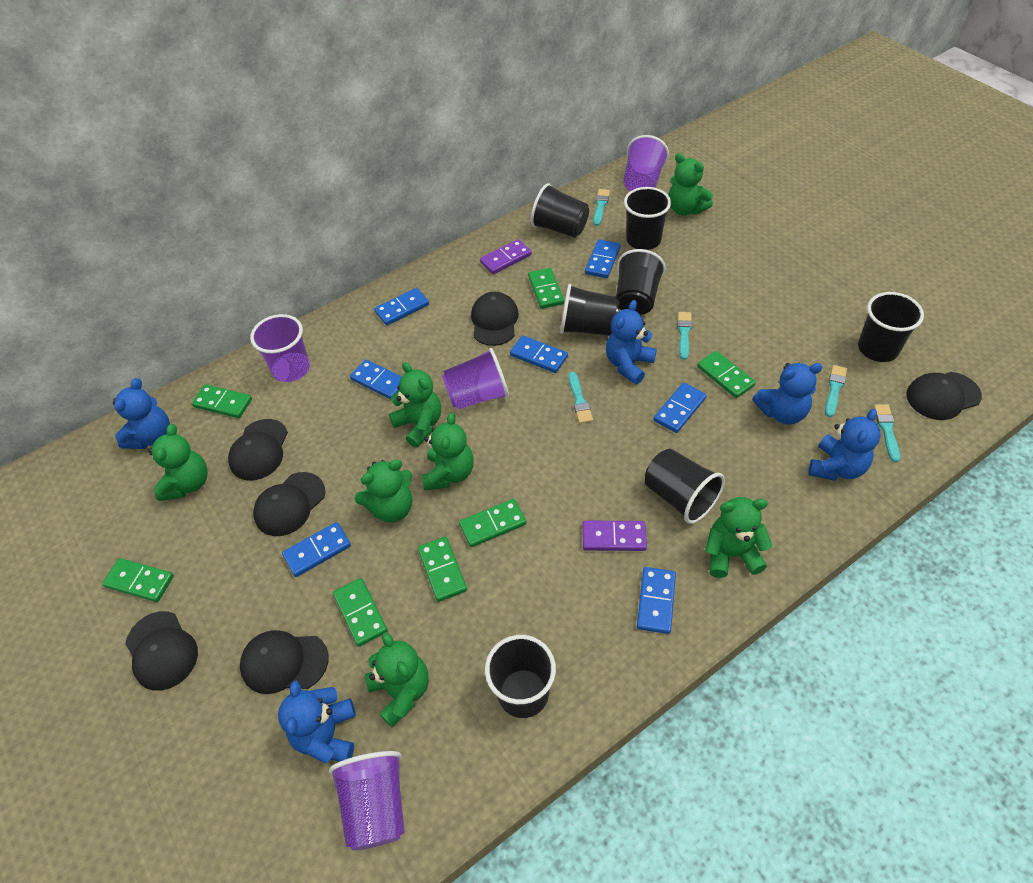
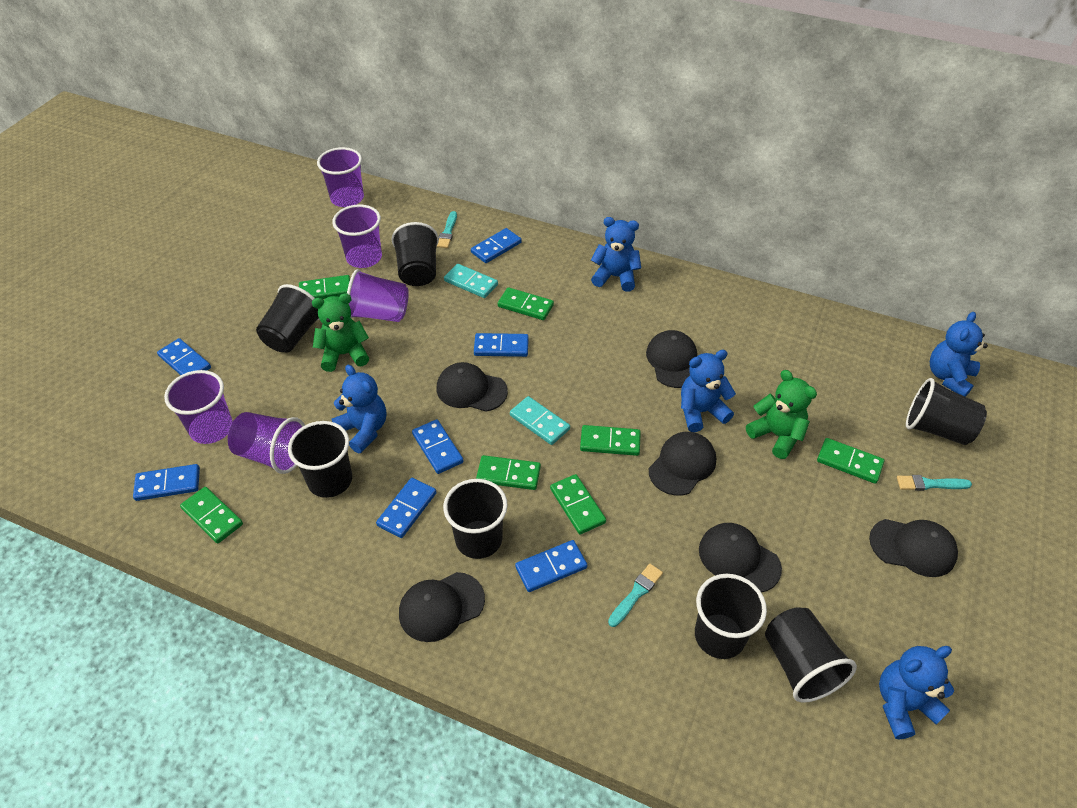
green teddy bear: 7 -> 2
purple cup: 4 -> 5
purple domino: 2 -> 0
turquoise brush: 5 -> 3
turquoise domino: 0 -> 2

